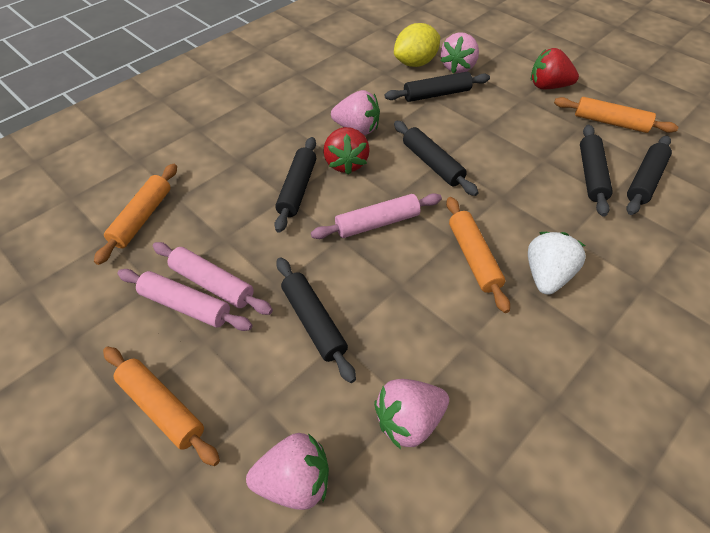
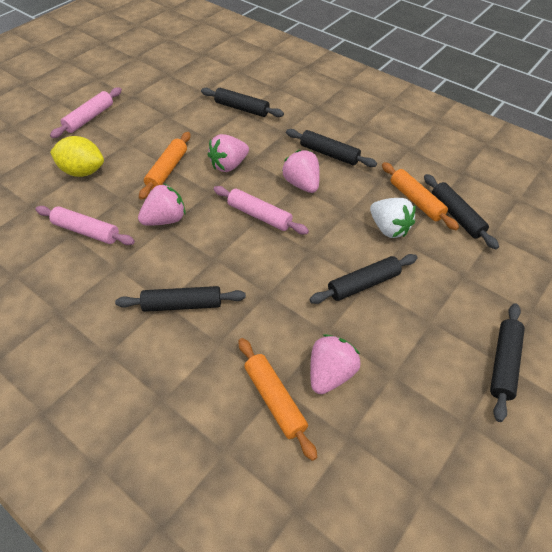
orange rolling pin: 4 -> 3
red strawberry: 2 -> 0

